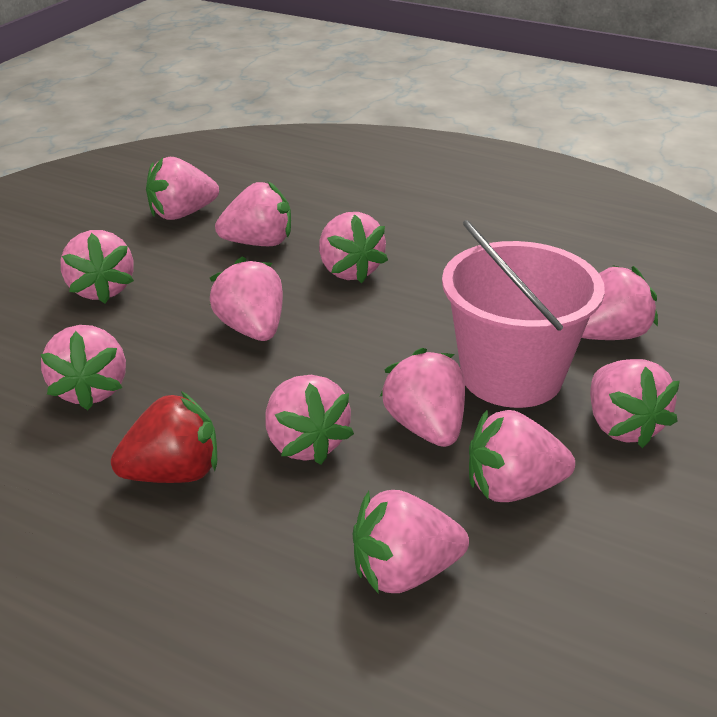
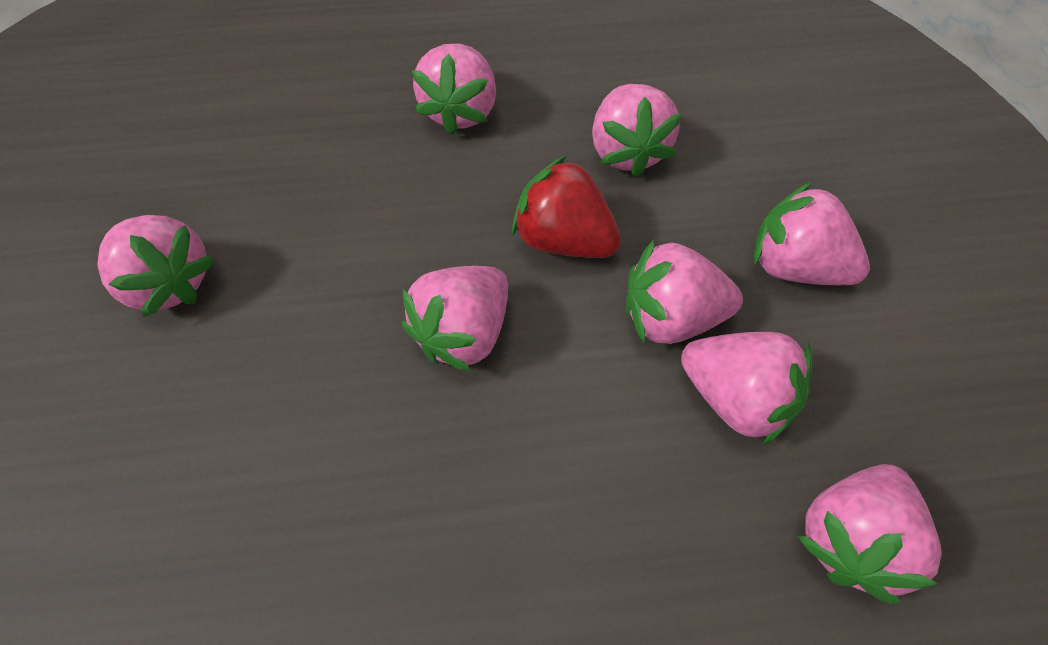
pink bucket: 1 -> 0
pink strawberry: 12 -> 8

